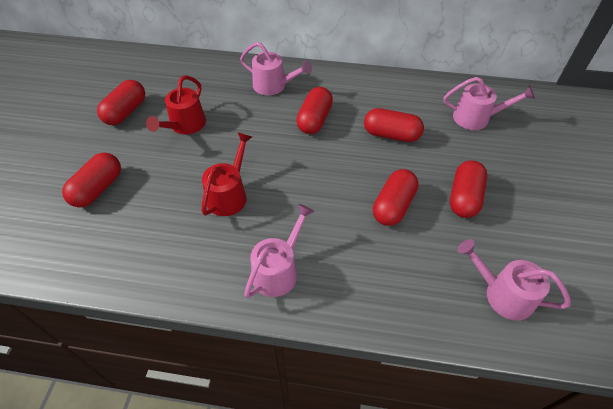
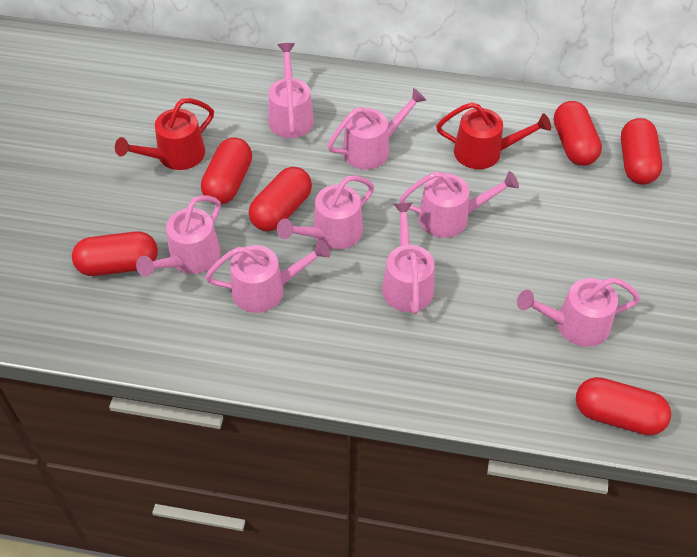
pink watering can: 4 -> 8

